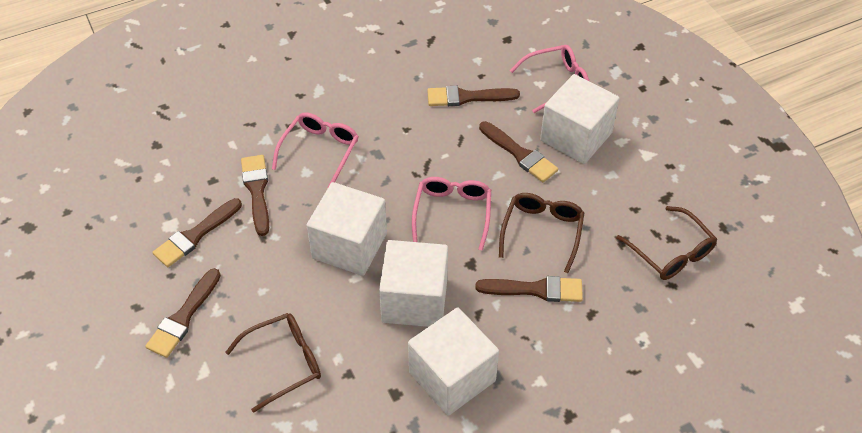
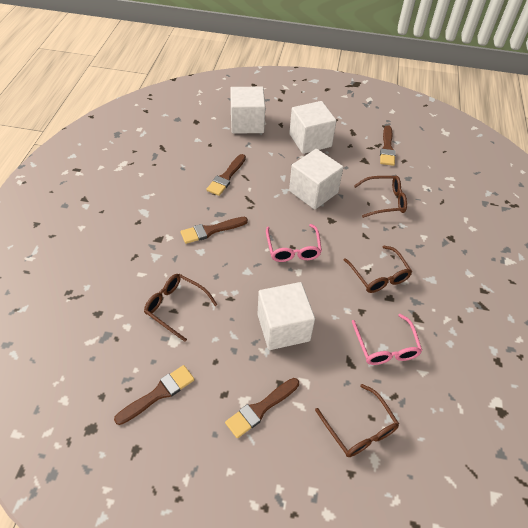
brown brush: 6 -> 5
brown glasses: 3 -> 4
pink glasses: 3 -> 2

